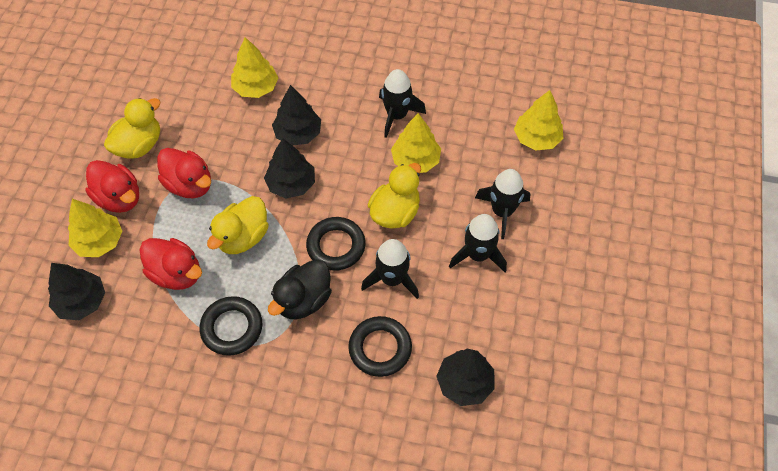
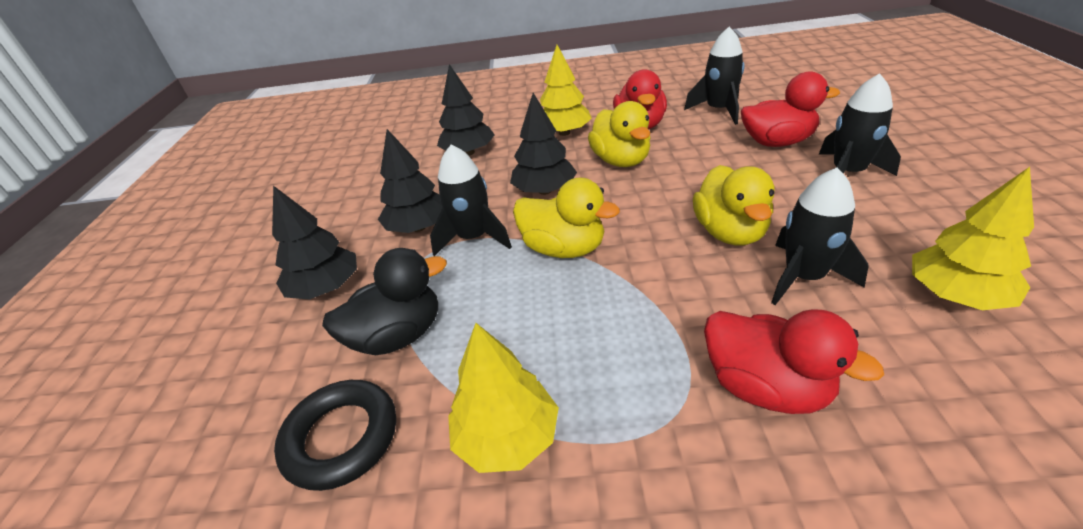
black ring: 3 -> 1
yellow tree: 4 -> 3

